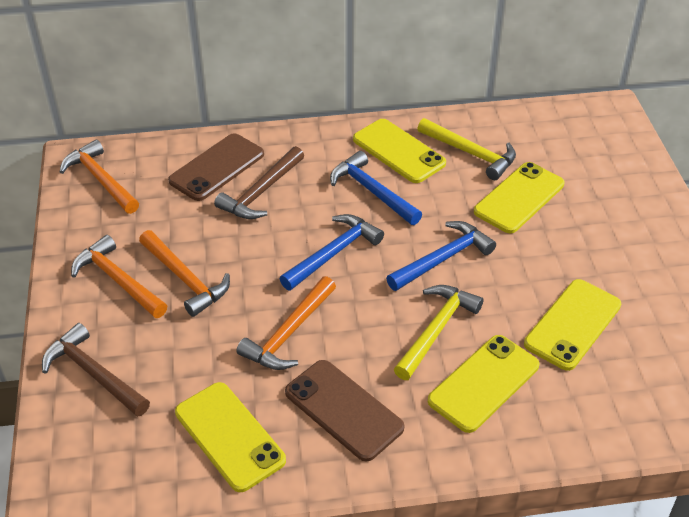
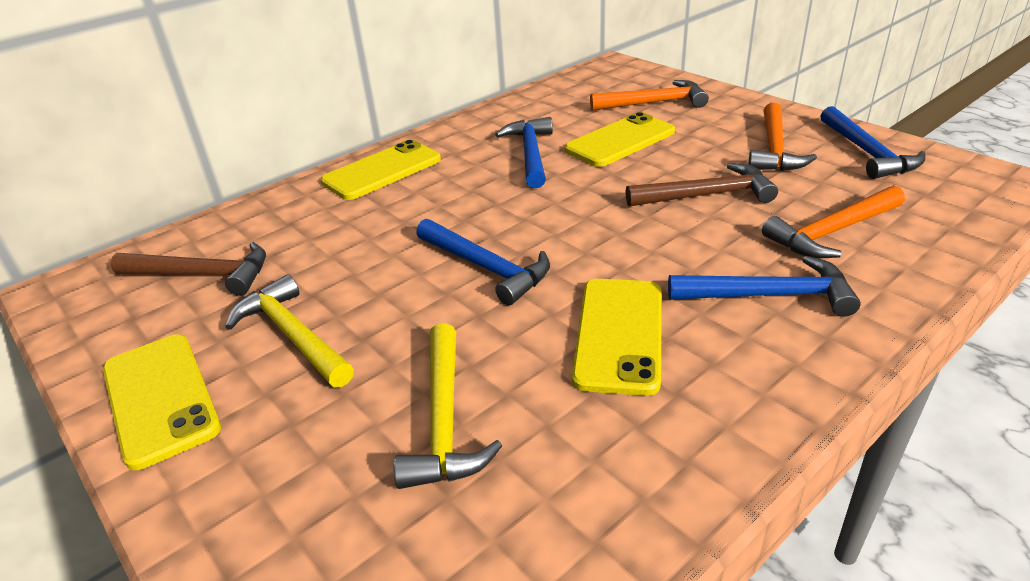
blue hammer: 3 -> 4
brown phone: 2 -> 0
orange hammer: 4 -> 3
yellow phone: 5 -> 4

